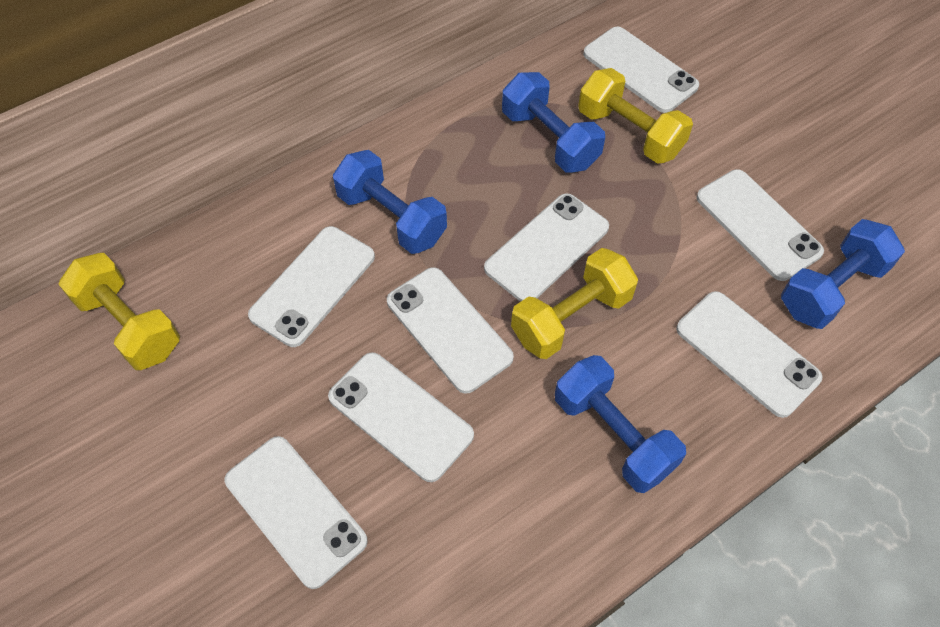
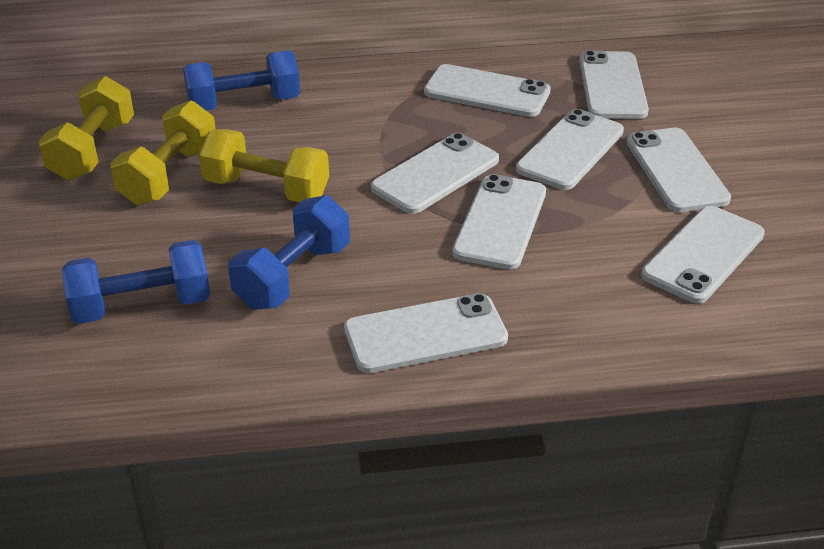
blue dumbbell: 4 -> 3

